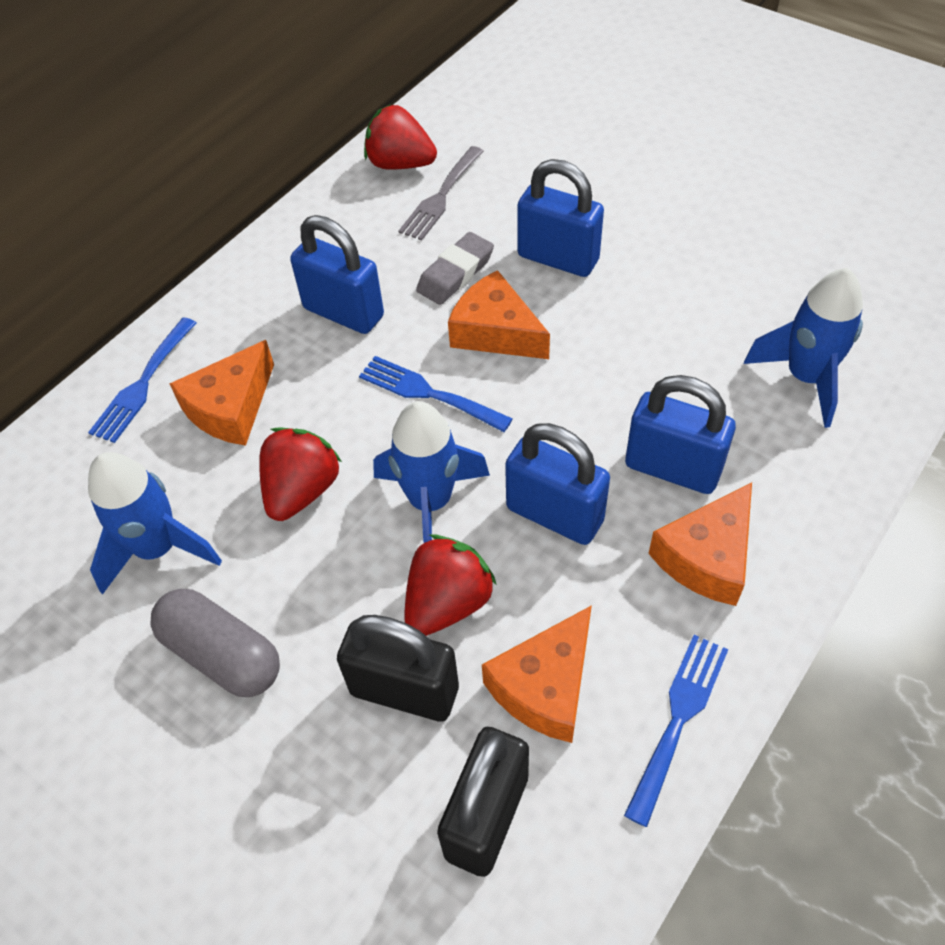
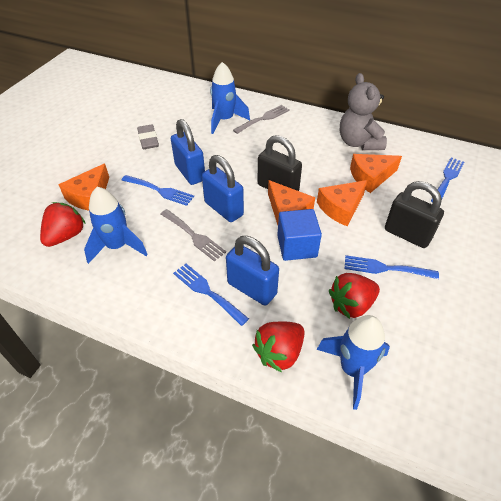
blue cube: 0 -> 1
blue fork: 3 -> 4
blue padlock: 4 -> 3
grey capsule: 1 -> 0
grey fork: 1 -> 2
grey teddy bear: 0 -> 1

